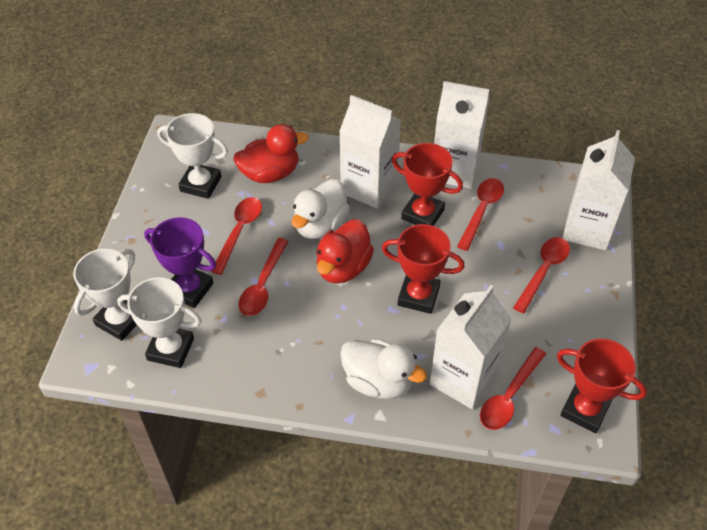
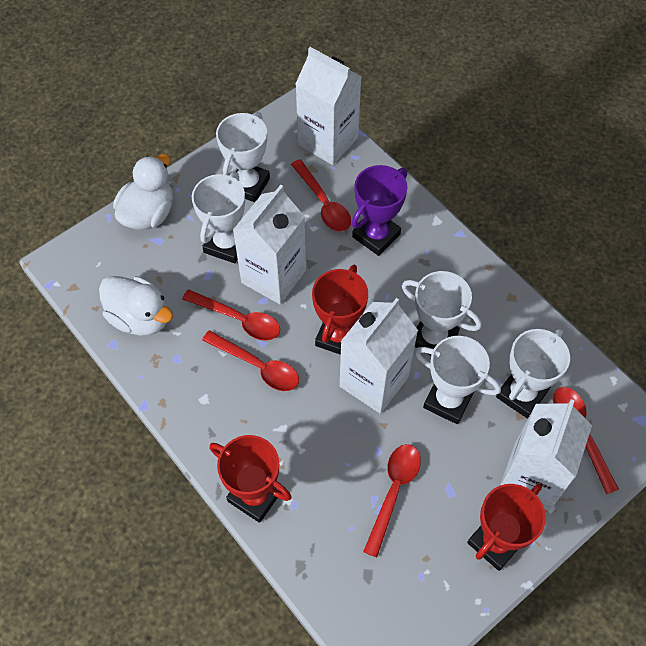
red duck: 2 -> 0
white trophy: 3 -> 5

